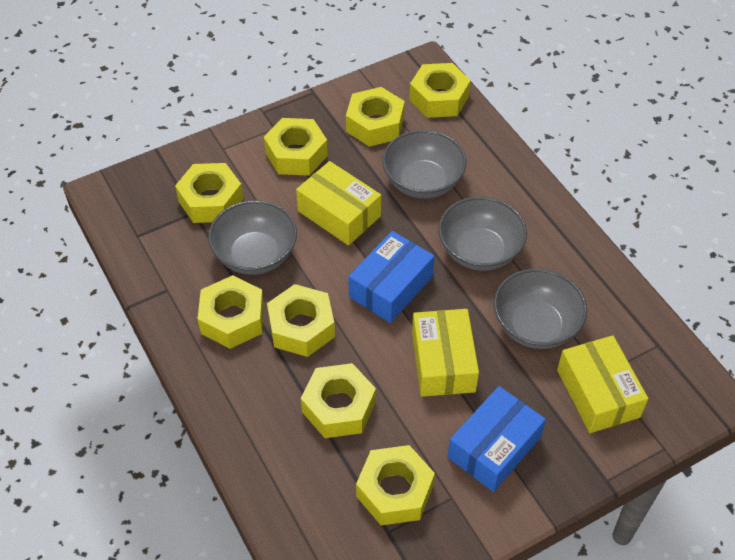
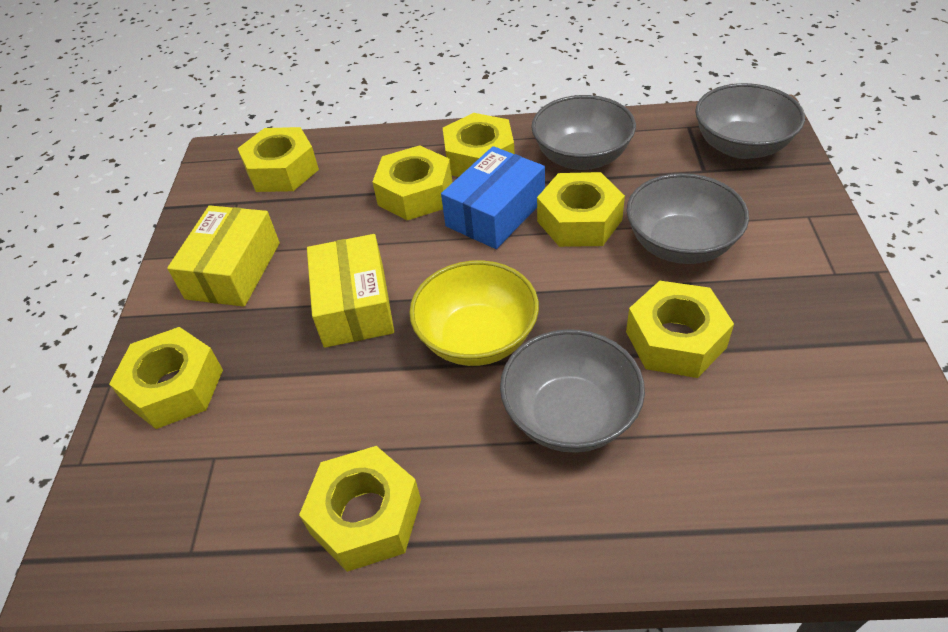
blue box: 2 -> 1
yellow bowl: 0 -> 1
yellow box: 3 -> 2
yellow nut: 8 -> 7

